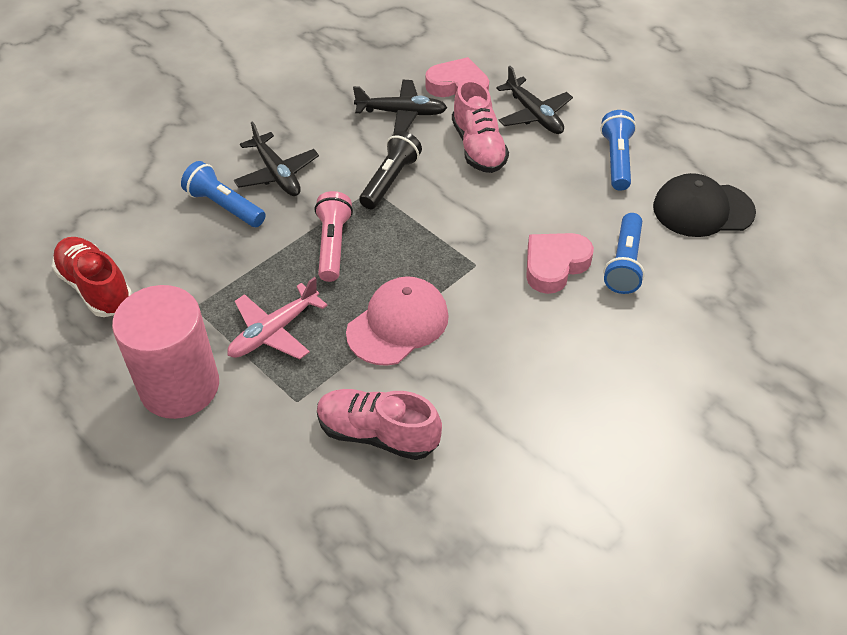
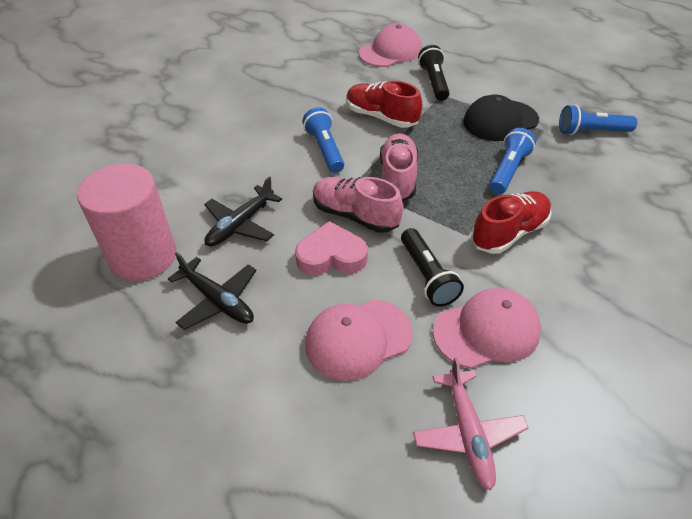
black flashlight: 1 -> 2
black plane: 3 -> 2
pink cap: 1 -> 3
pink flashlight: 1 -> 0
pink heart: 2 -> 1
red shoe: 1 -> 2

